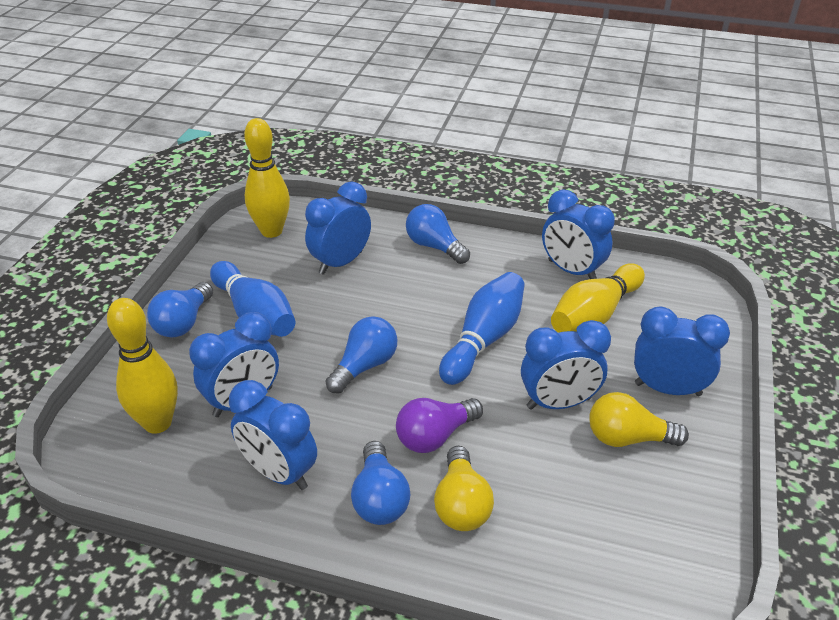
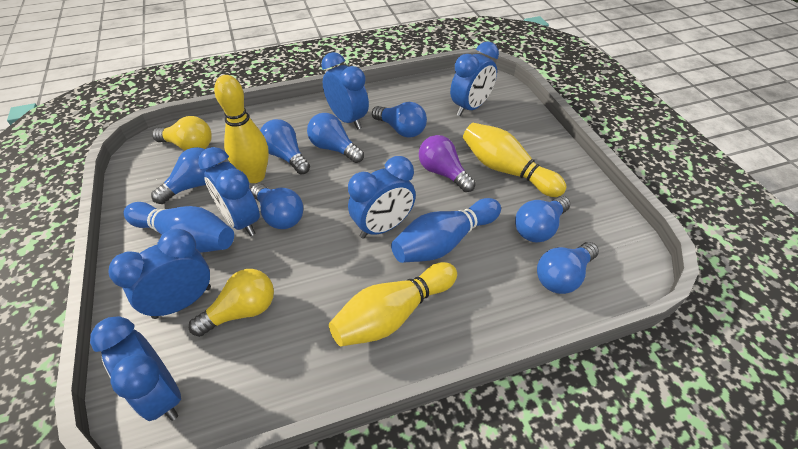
blue light bulb: 4 -> 7

